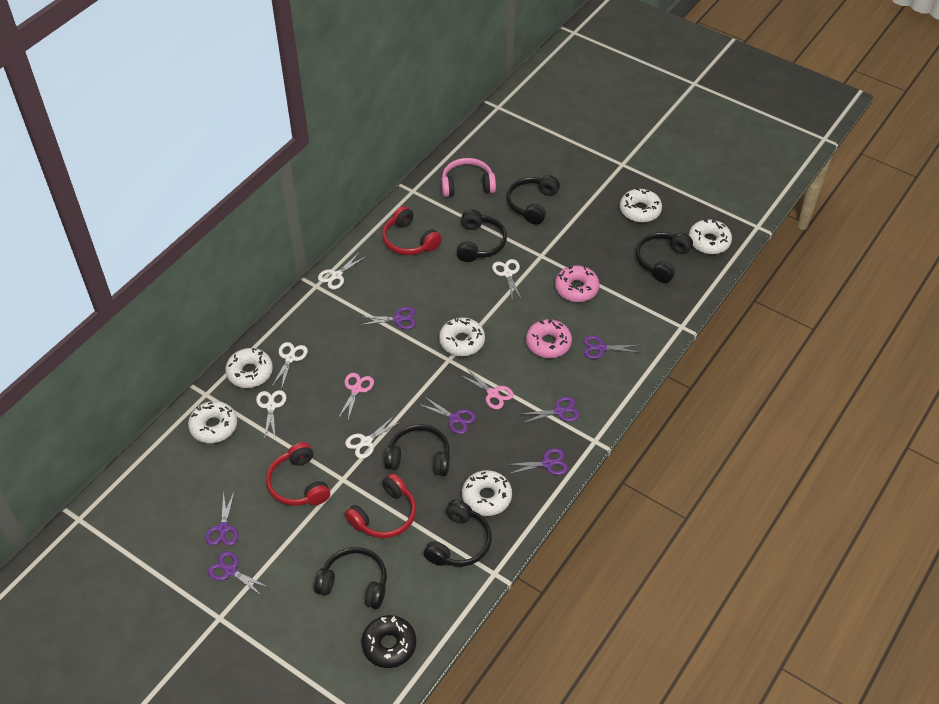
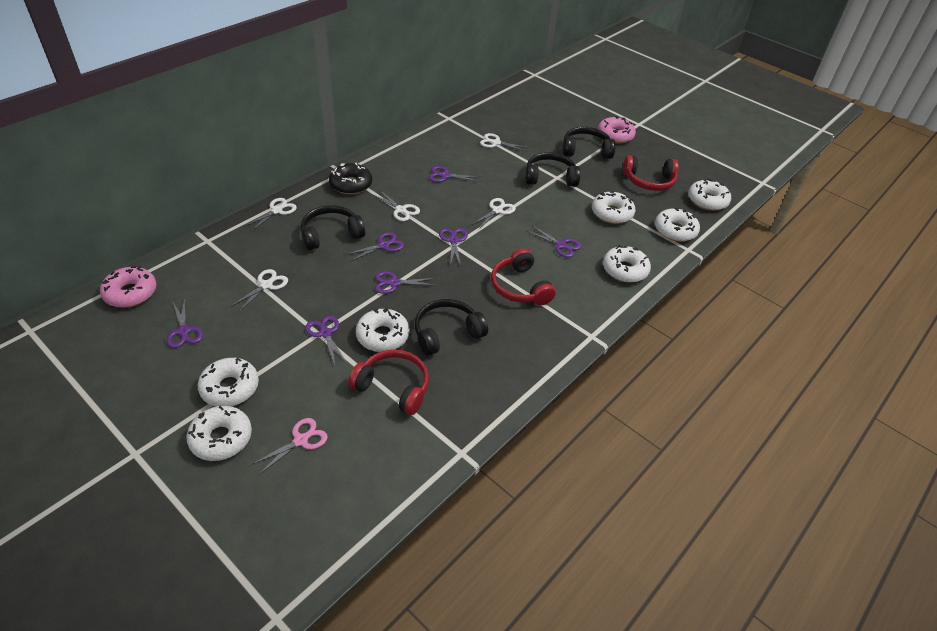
black headphones: 6 -> 4
pink headphones: 1 -> 0
pink scissors: 2 -> 1
white donut: 6 -> 7

